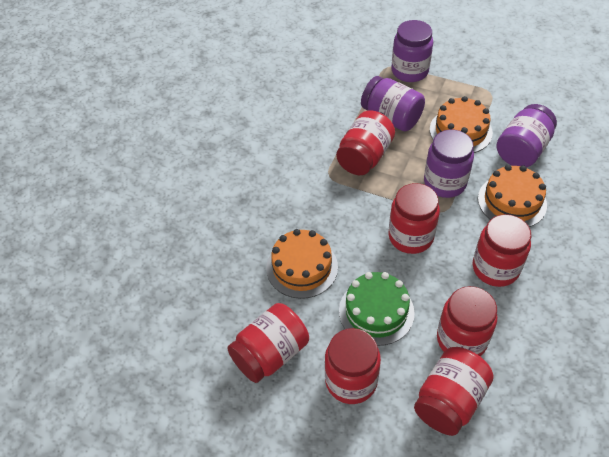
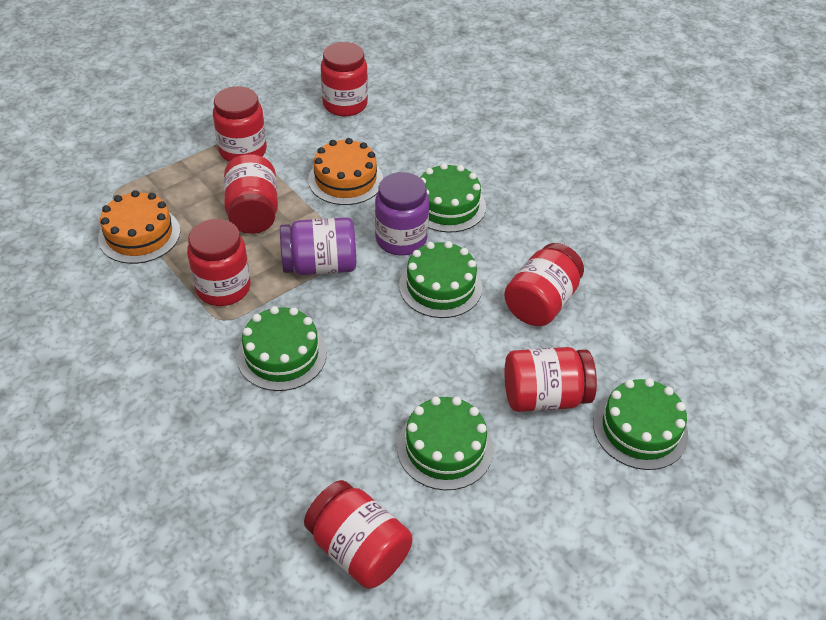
green cake: 1 -> 5
orange cake: 3 -> 2
purple jar: 4 -> 2

